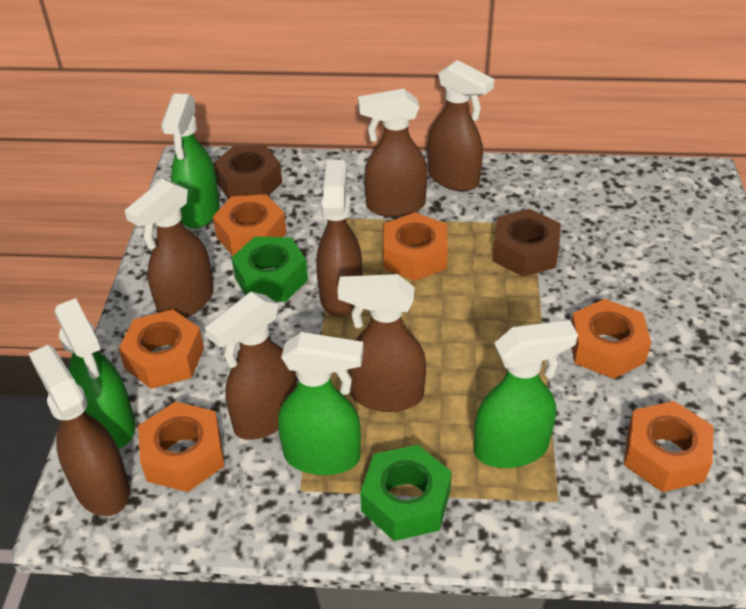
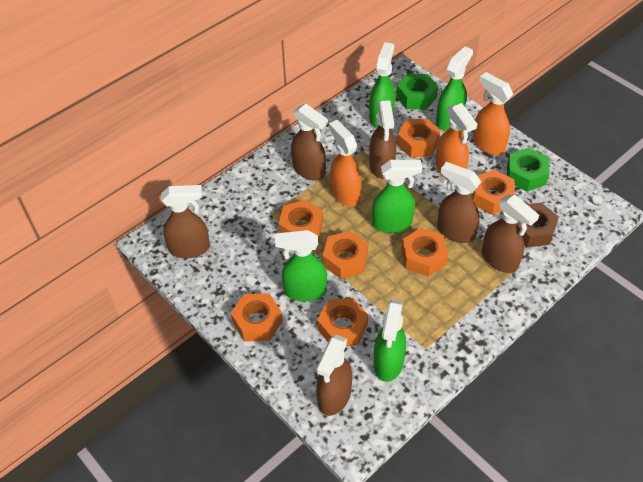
brown nut: 2 -> 1
brown spray bottle: 7 -> 6
green spray bottle: 4 -> 5
orange nut: 6 -> 7
orange spray bottle: 0 -> 3

